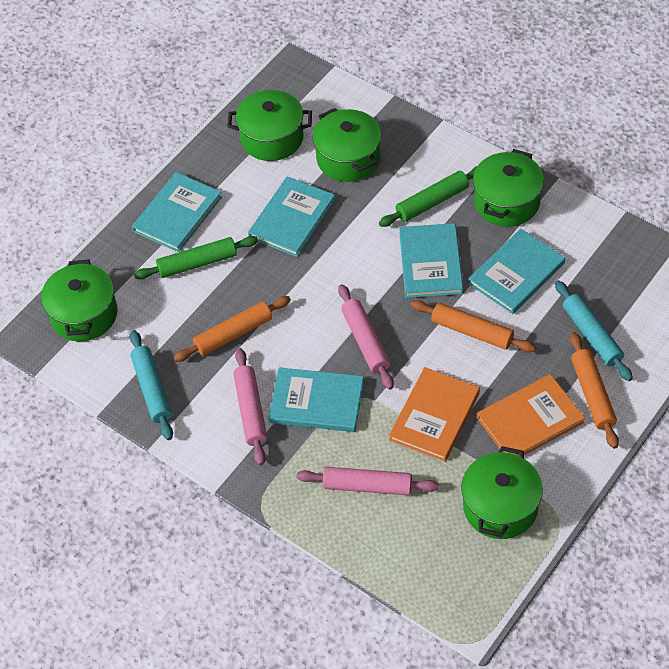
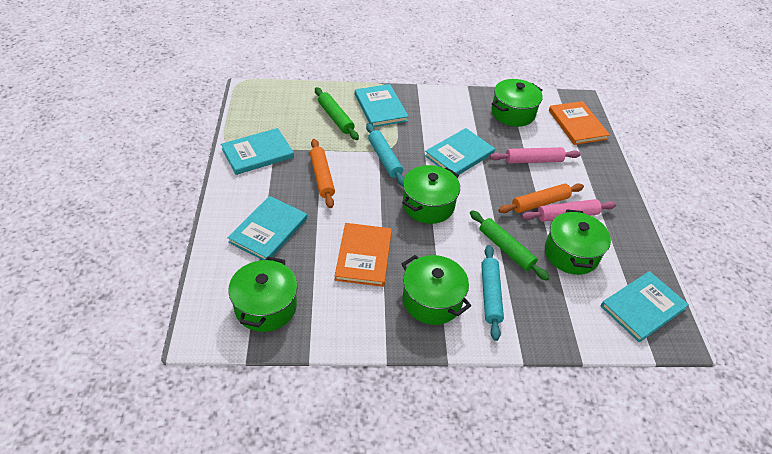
orange rolling pin: 3 -> 2
pink rolling pin: 3 -> 2

